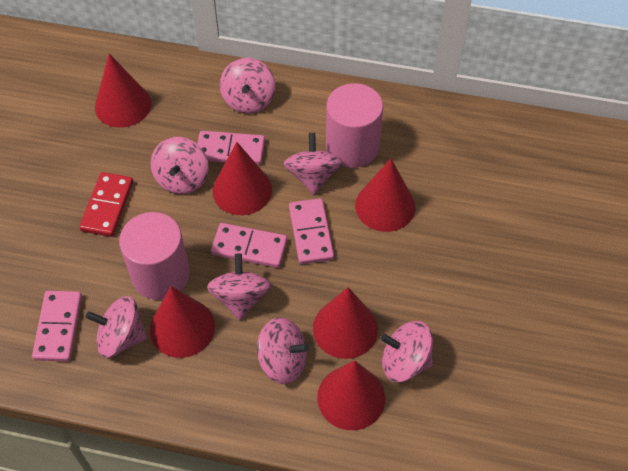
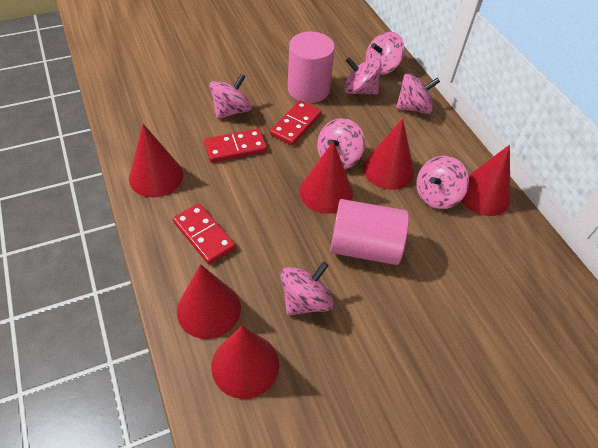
pink domino: 4 -> 0
red domino: 1 -> 3

